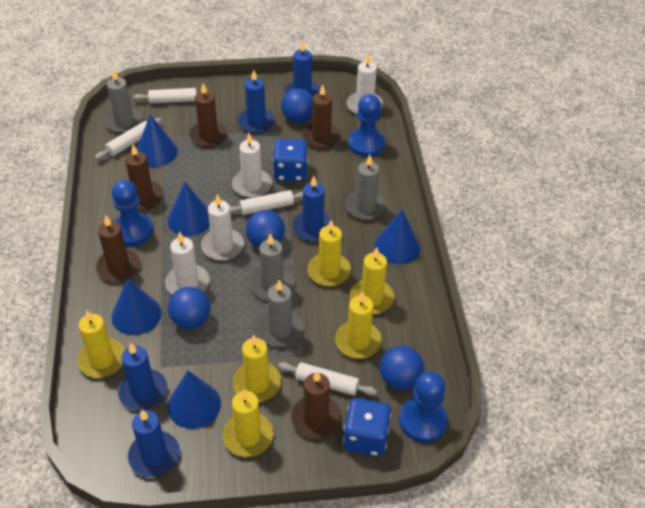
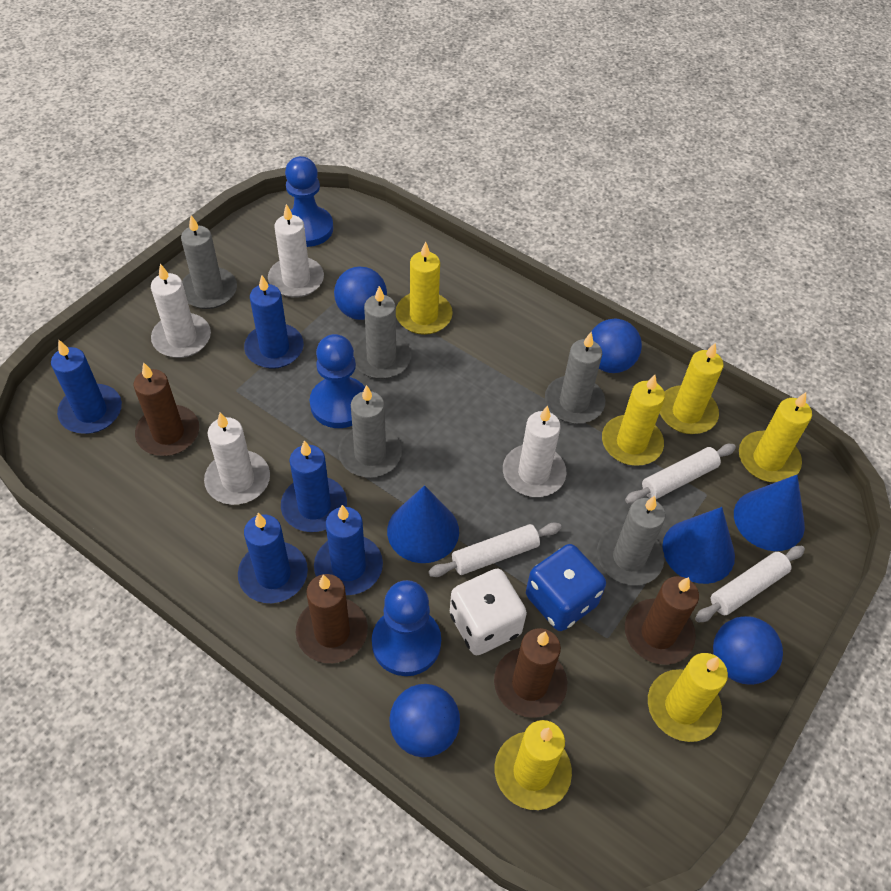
blue cone: 5 -> 3
blue dice: 2 -> 1
brown candle: 5 -> 4
grey candle: 4 -> 5
white dice: 0 -> 1
white rolling pin: 4 -> 3

